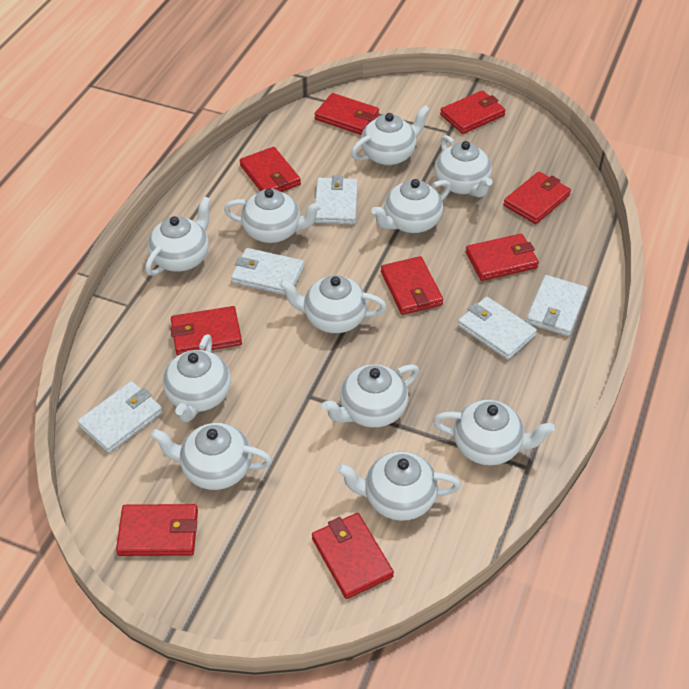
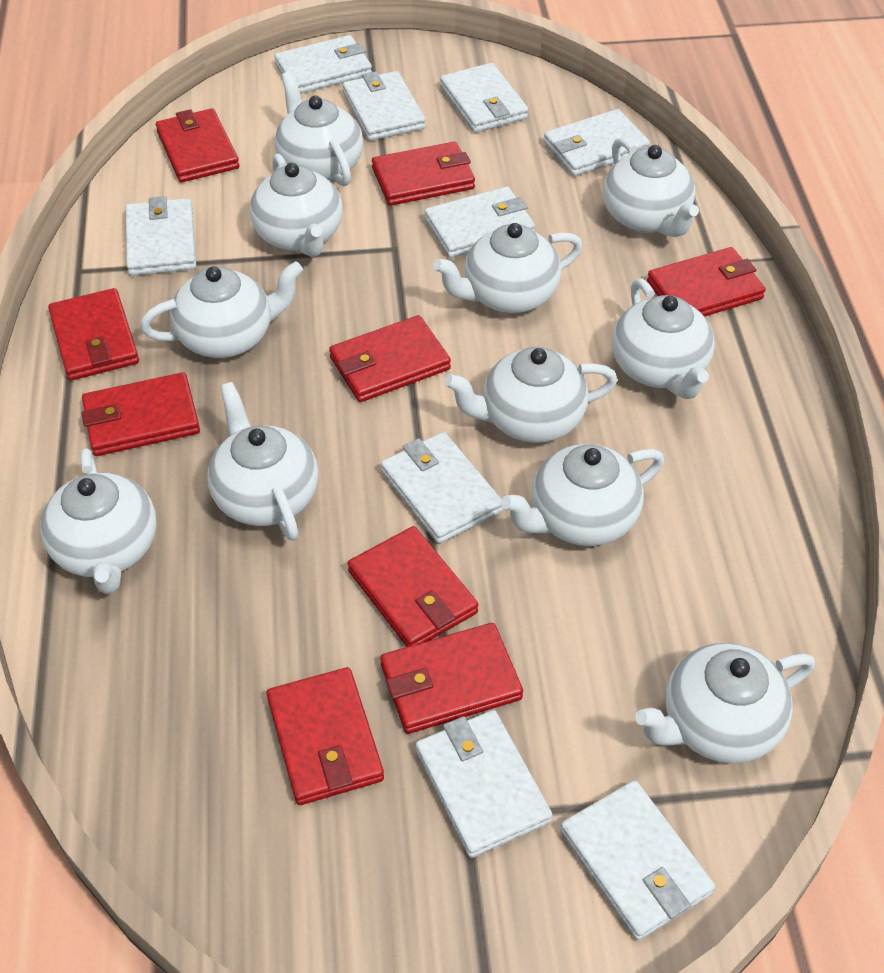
white wallet: 5 -> 9

